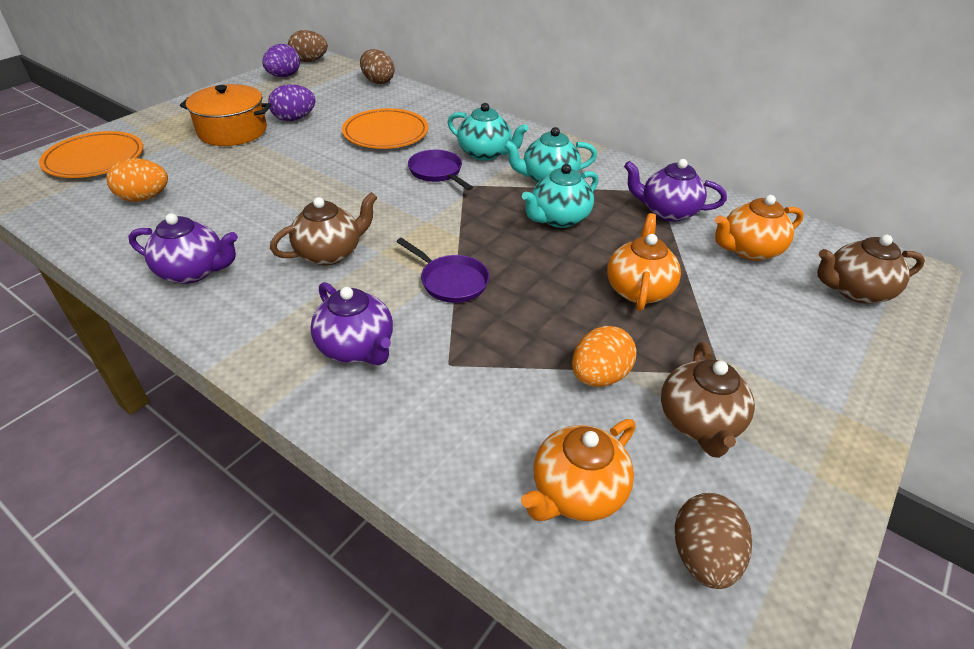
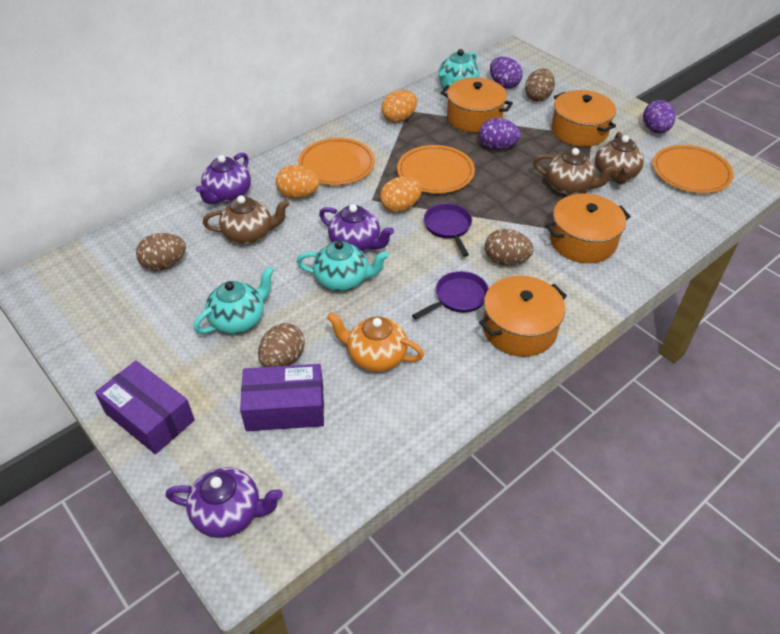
brown egg: 3 -> 4
orange egg: 2 -> 3
orange plate: 2 -> 3
orange pot: 1 -> 4
orange teapot: 3 -> 1
purple box: 0 -> 2
purple egg: 2 -> 3

